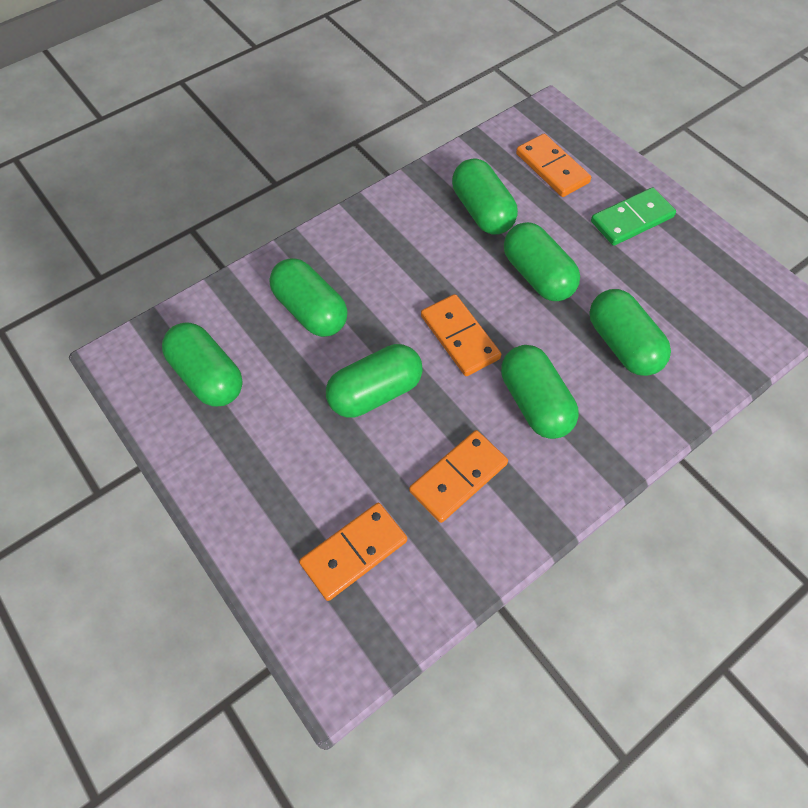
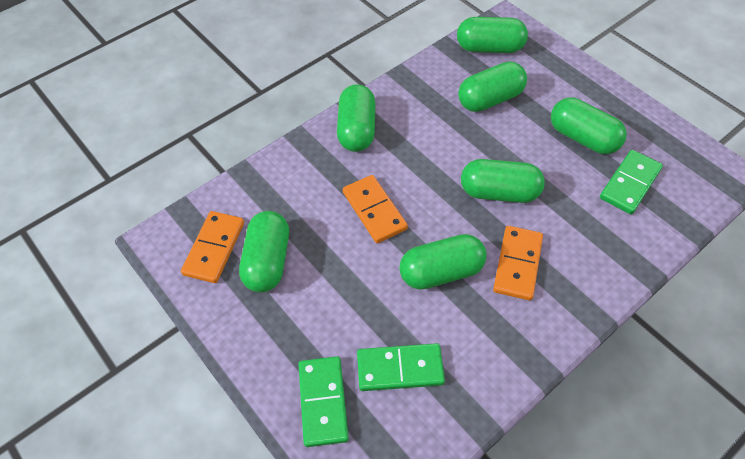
green domino: 1 -> 3
orange domino: 4 -> 3

